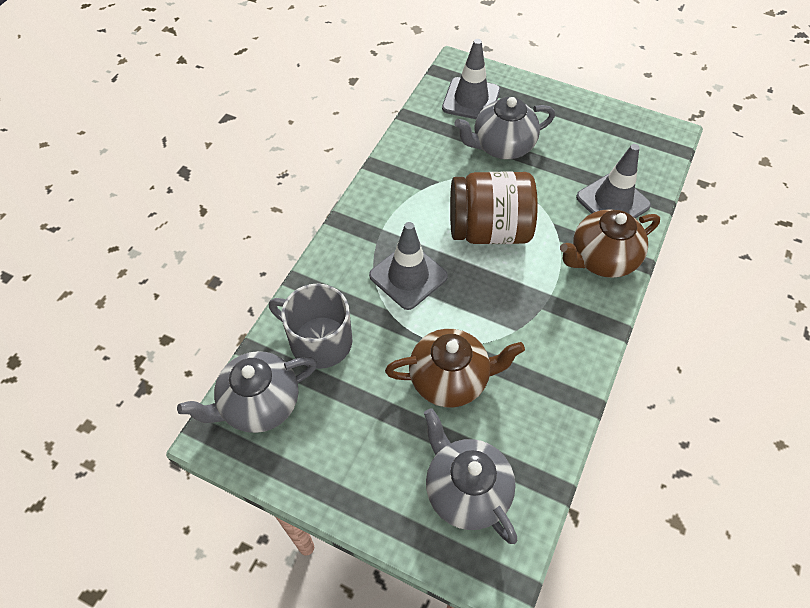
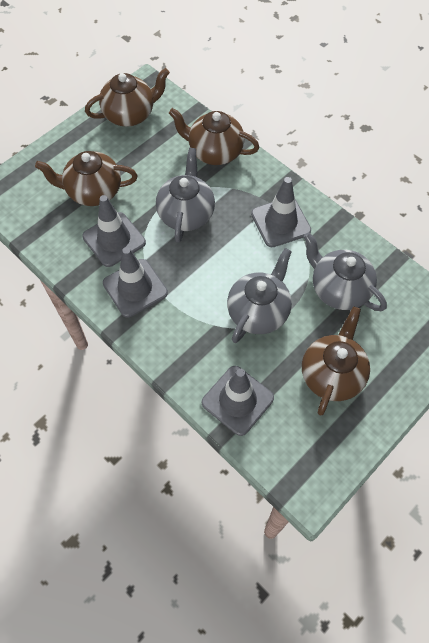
brown jar: 1 -> 0
brown teapot: 2 -> 4
grey mug: 1 -> 0
grey traffic cone: 3 -> 4

